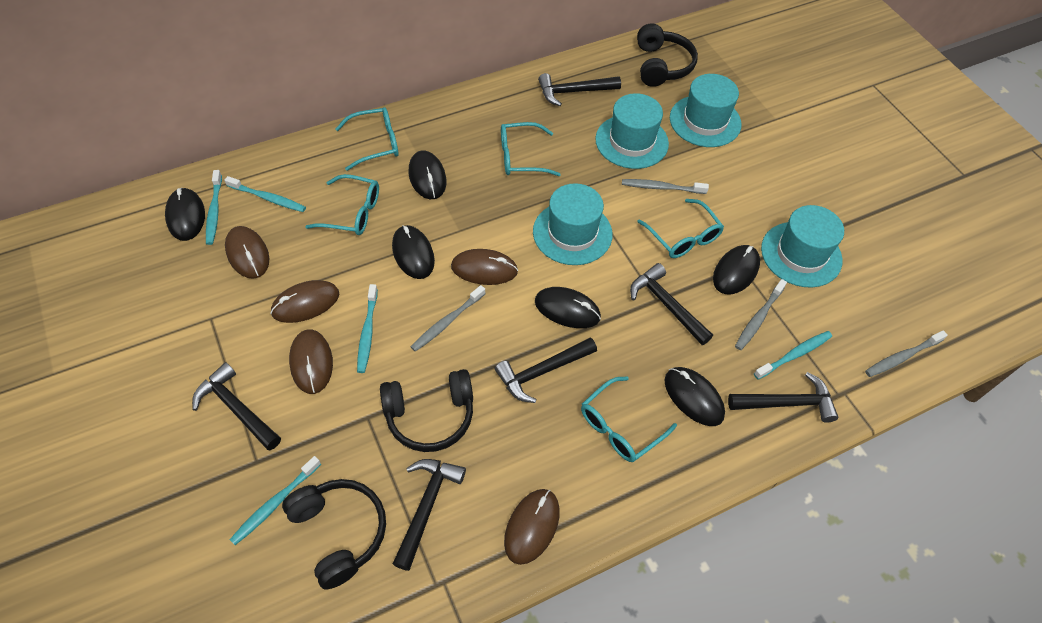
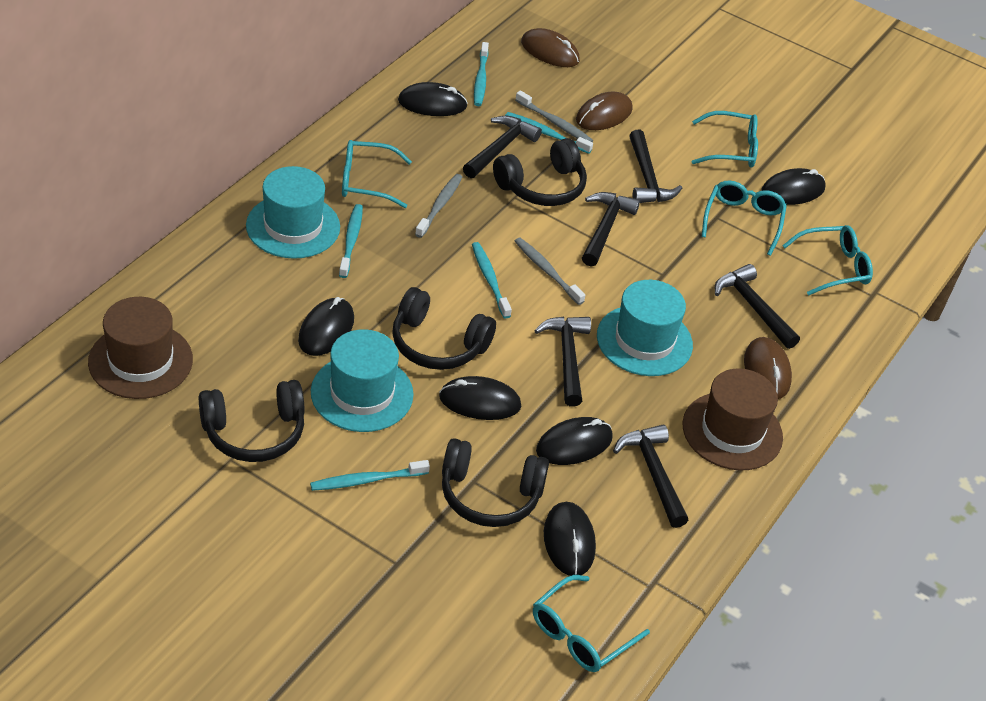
black headphones: 3 -> 4
brown hat: 0 -> 2
brown mouse: 5 -> 3
grey toothbrush: 4 -> 3
turquoise hat: 4 -> 3

